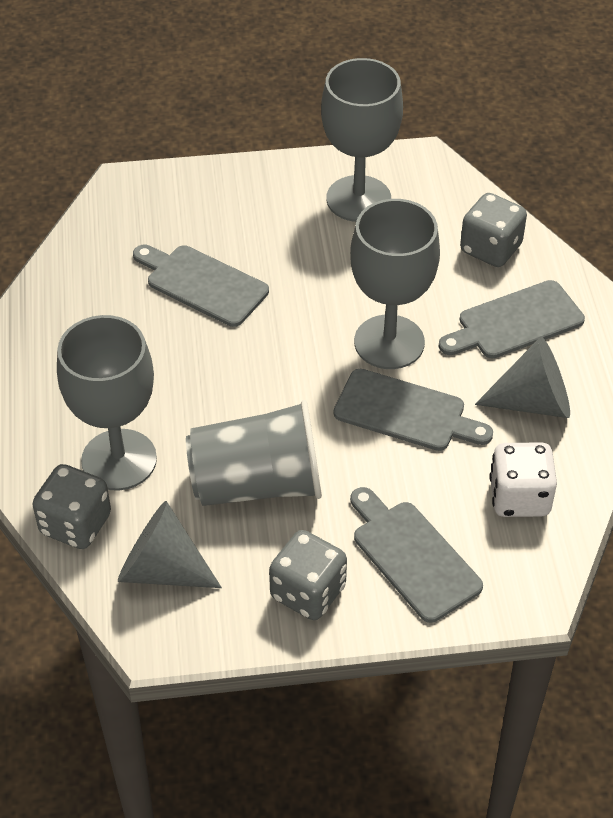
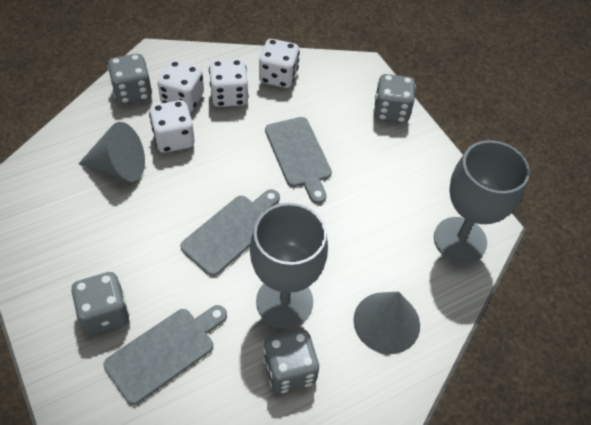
grey cup: 1 -> 0
grey cutting board: 4 -> 3
grey dice: 3 -> 4
grey goblet: 3 -> 2
white dice: 1 -> 4

